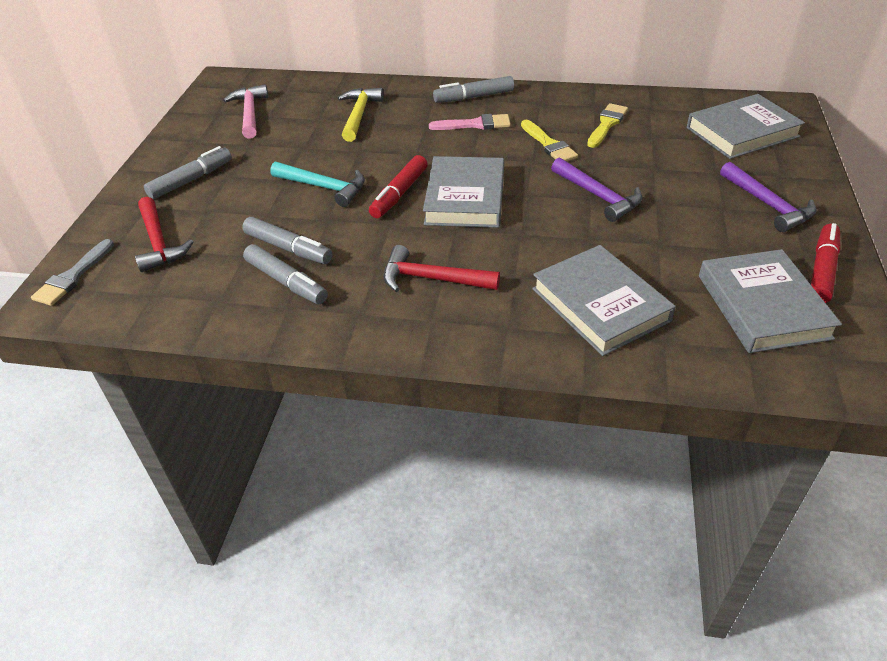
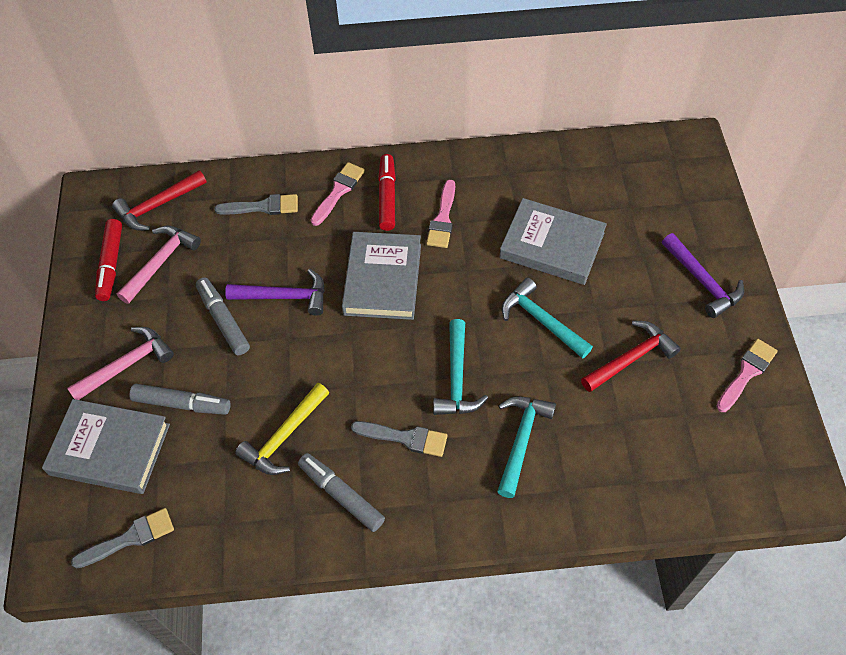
grey book: 4 -> 3
grey brush: 1 -> 3
grey marker: 4 -> 3
pink brush: 1 -> 3
pink hammer: 1 -> 2
turquoise hammer: 1 -> 3
yellow brush: 2 -> 0

